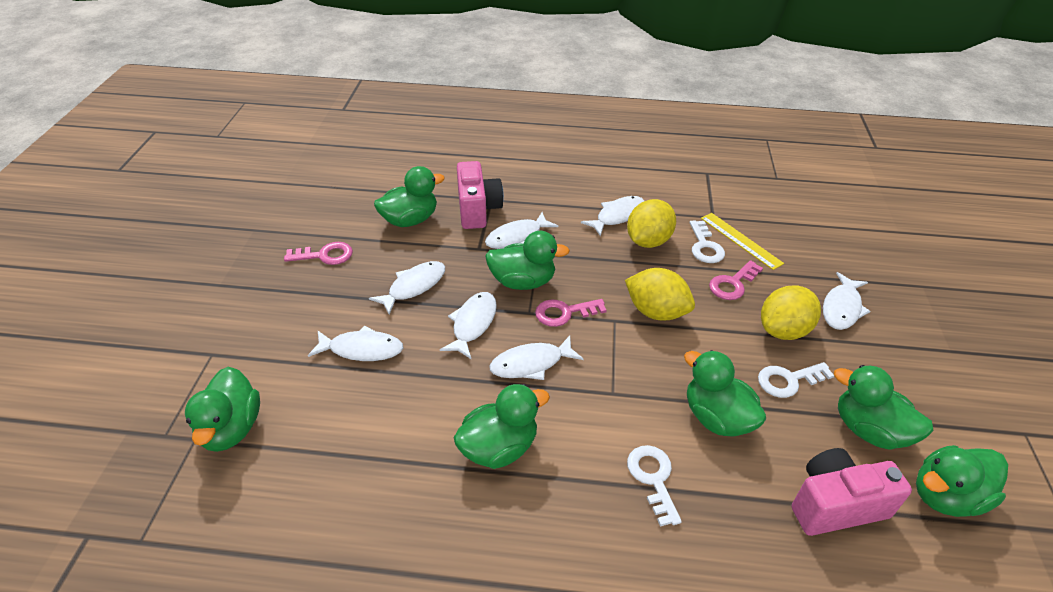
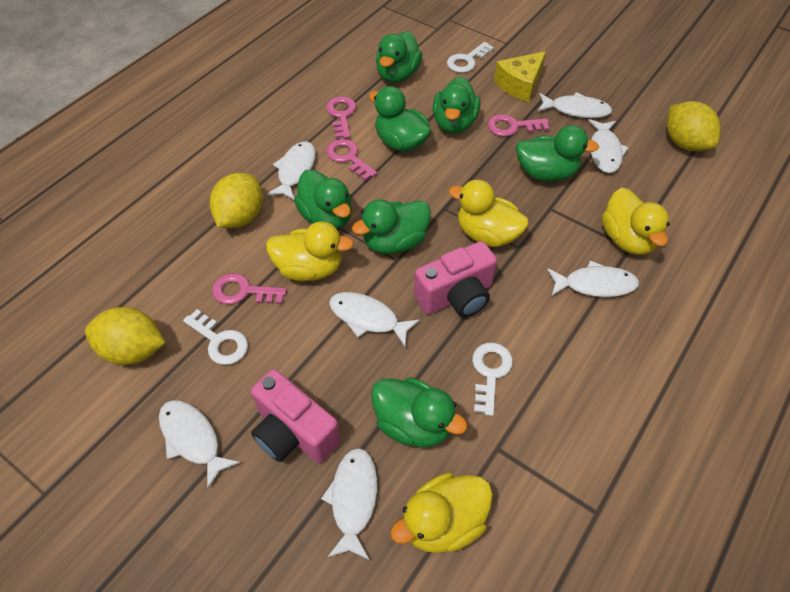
pink key: 3 -> 4
yellow cheese: 0 -> 1
yellow duck: 0 -> 4
yellow ruler: 1 -> 0

